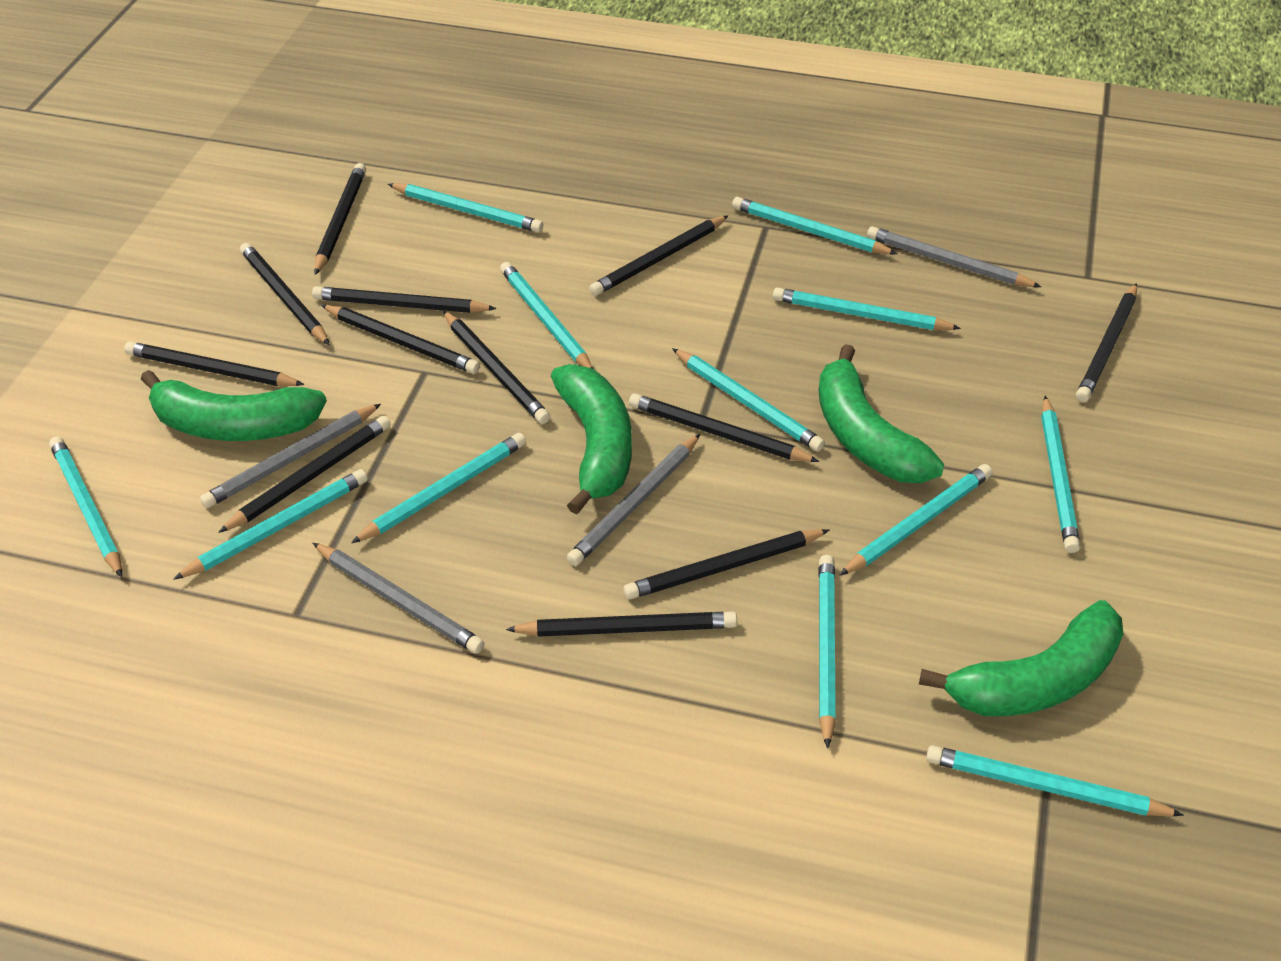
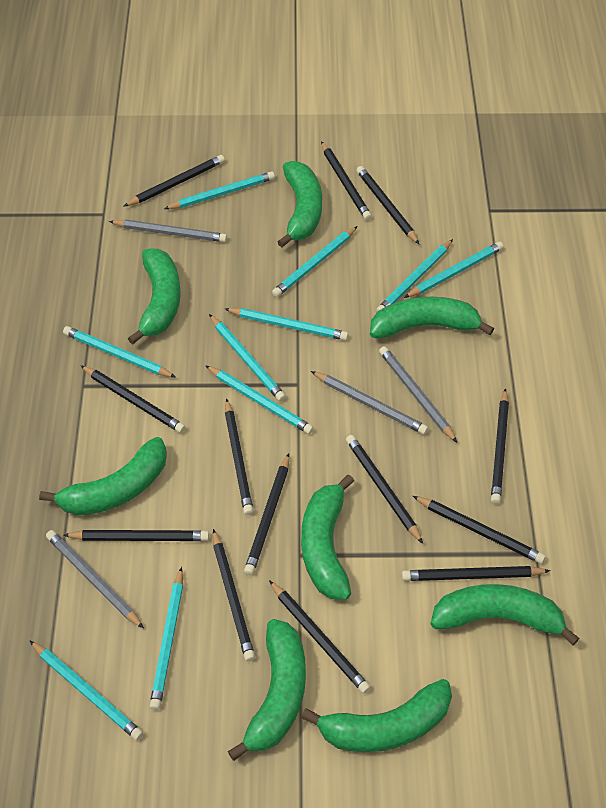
black pencil: 12 -> 13
green banana: 4 -> 8
turquoise pencil: 12 -> 10

